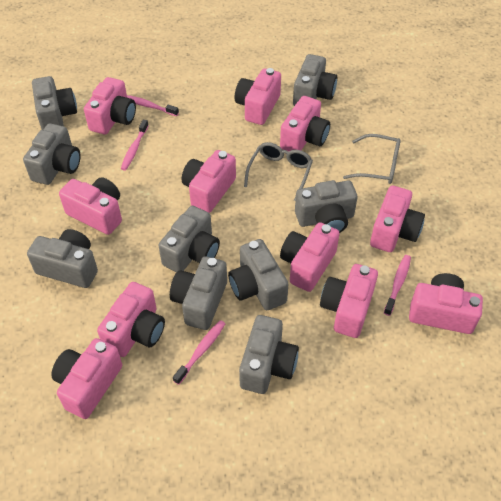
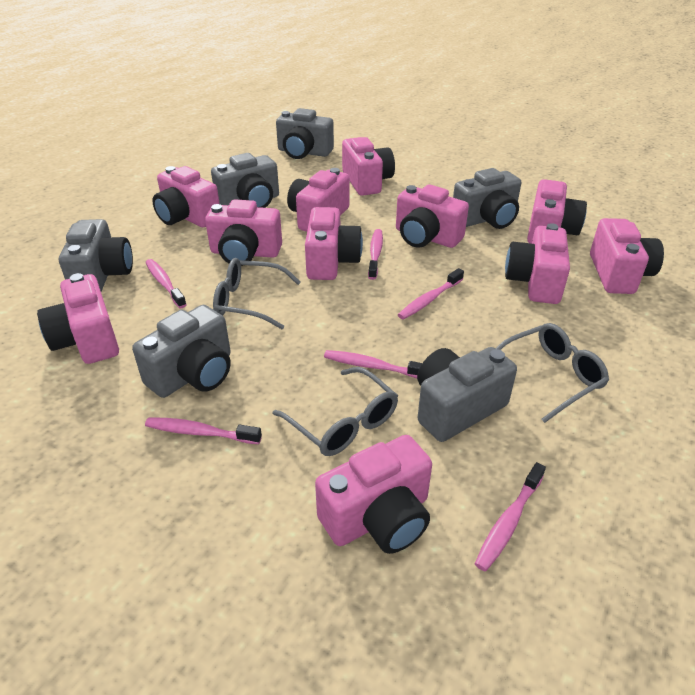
grey camera: 9 -> 6
grey glasses: 2 -> 3
pink toothbrush: 4 -> 6

